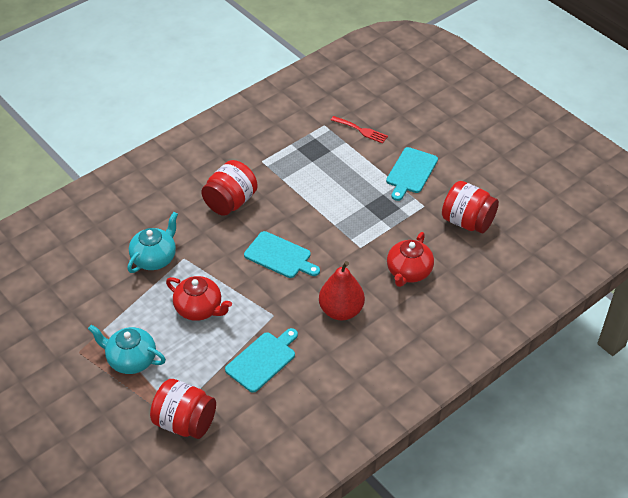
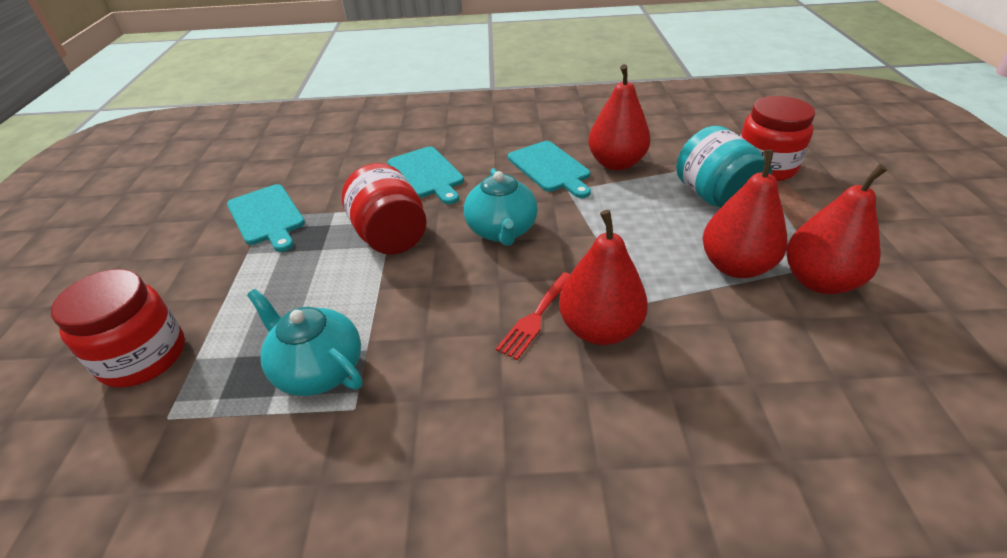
red pear: 1 -> 4
red teapot: 2 -> 0
turquoise jar: 0 -> 1

